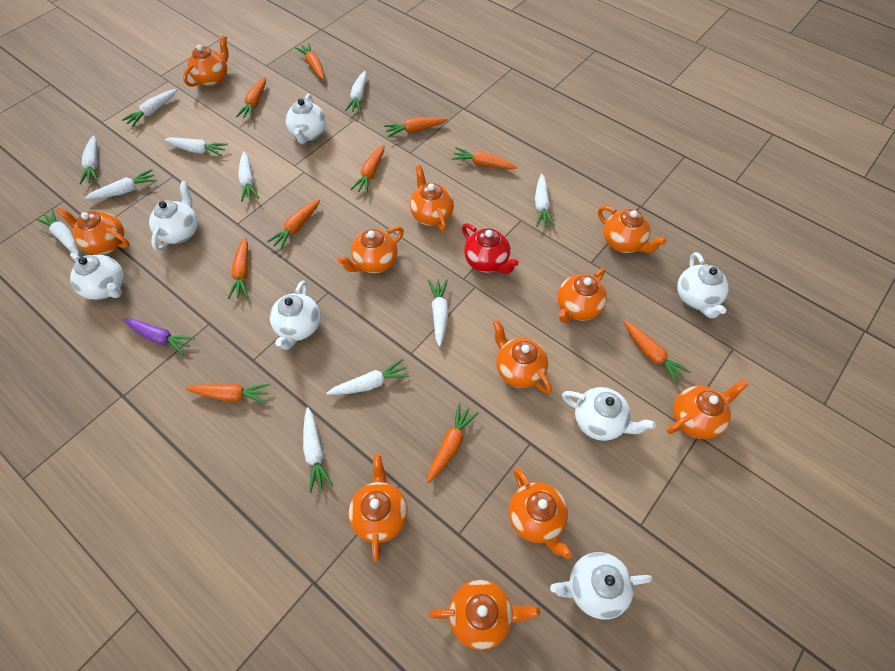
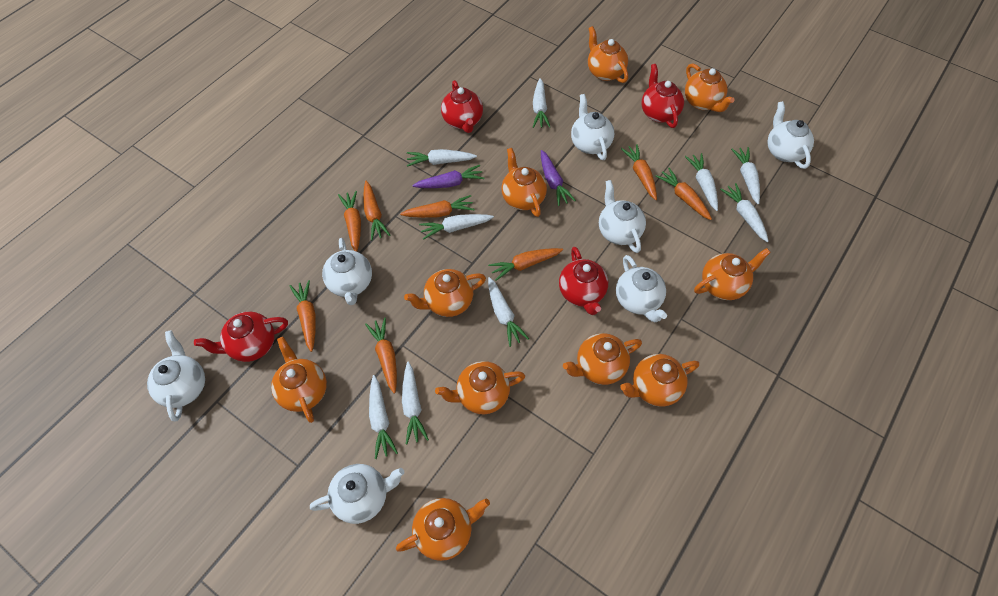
orange carrot: 10 -> 8
orange teapot: 11 -> 10
purple carrot: 1 -> 2
red teapot: 1 -> 4
white carrot: 11 -> 9

